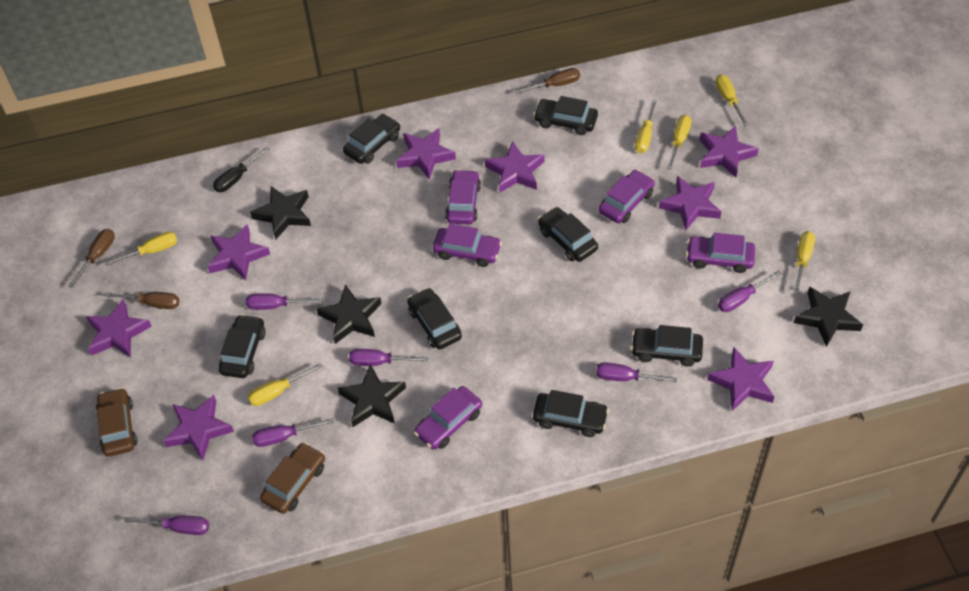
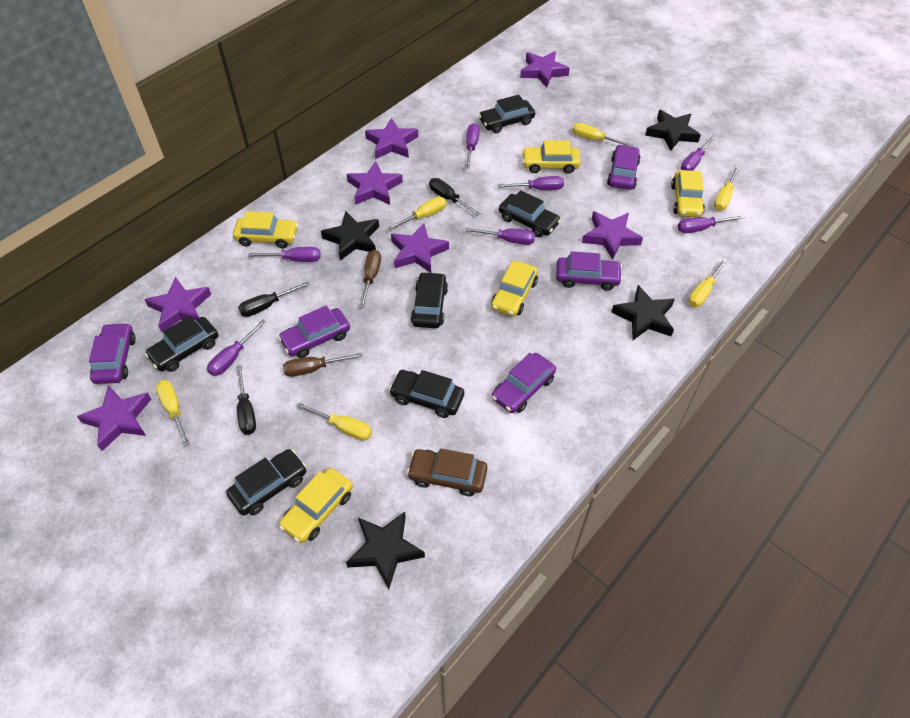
black car: 7 -> 6
black screwdriver: 1 -> 3
brown car: 2 -> 1
brown screwdriver: 3 -> 2
purple screwdriver: 6 -> 7
purple star: 8 -> 7
yellow car: 0 -> 5

